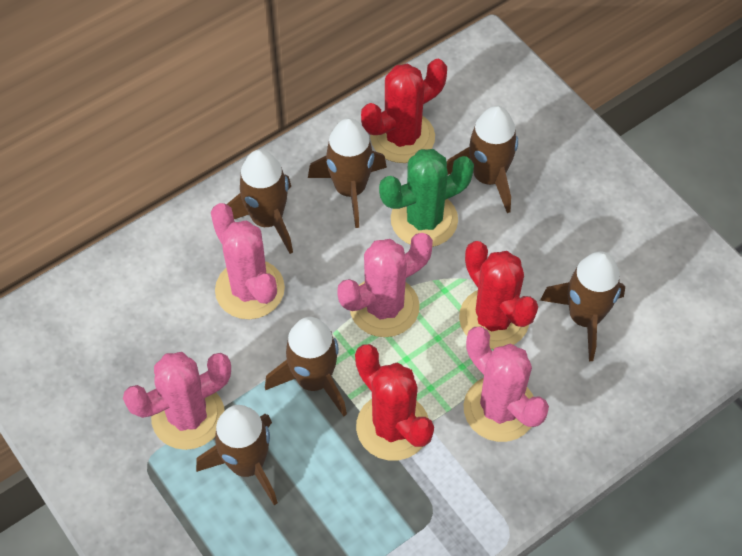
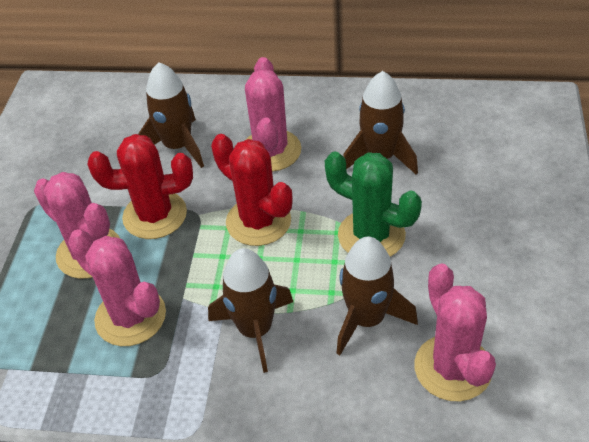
brown rocket: 6 -> 4
red cactus: 3 -> 2

